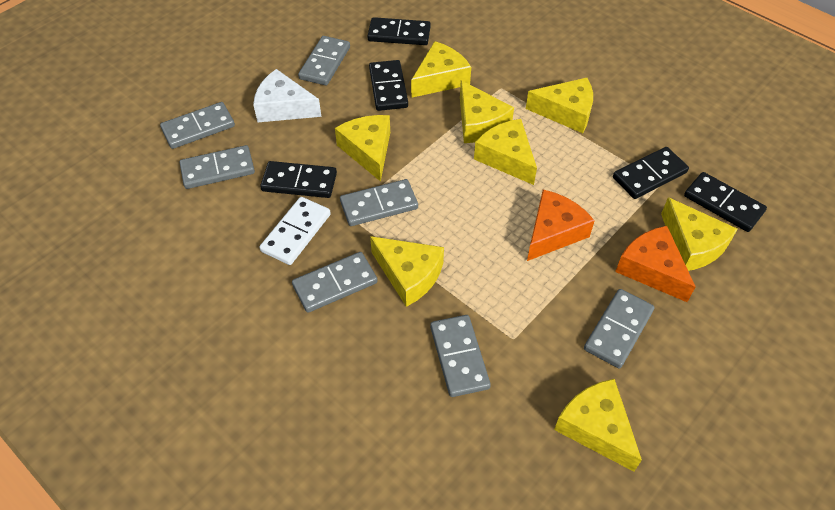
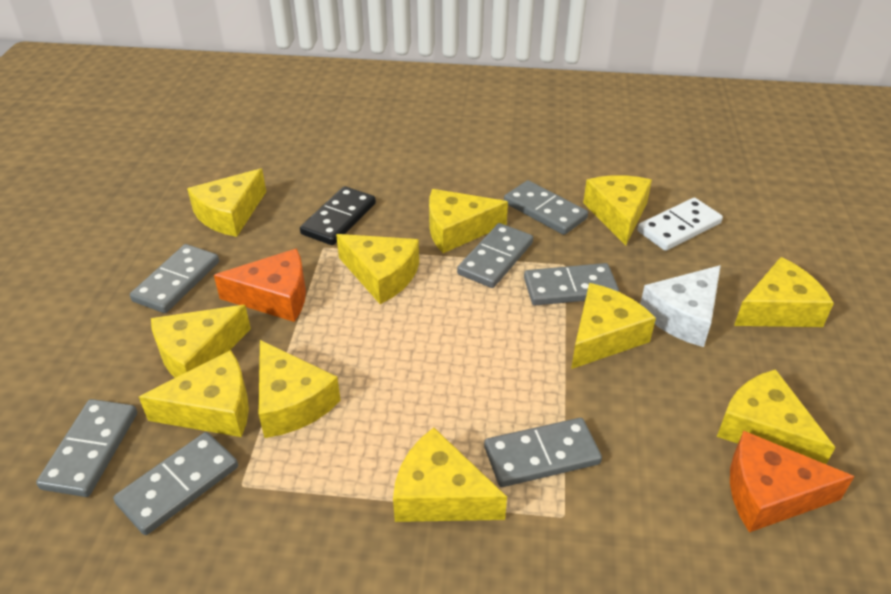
black domino: 5 -> 1
yellow cheese: 8 -> 11

